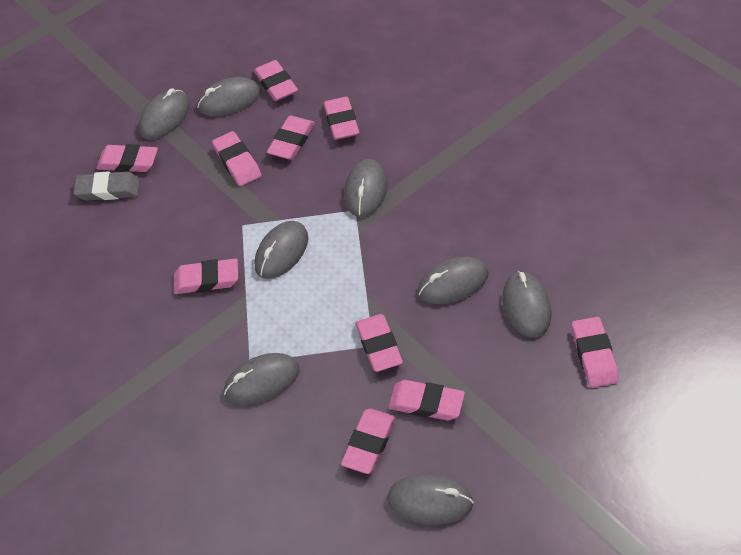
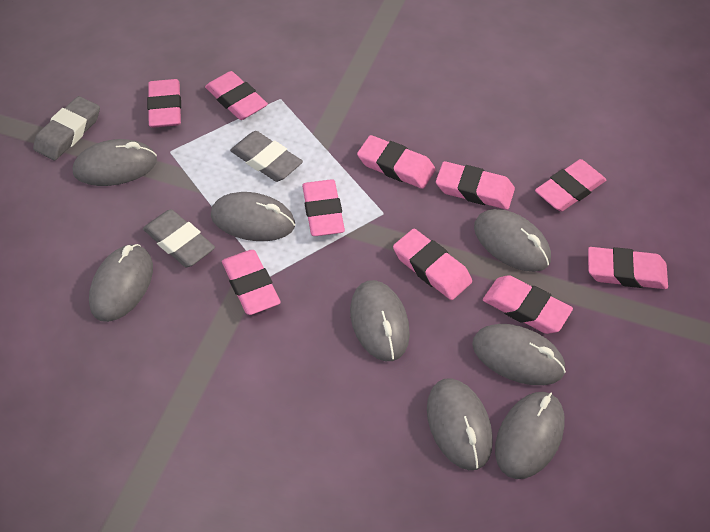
grey eraser: 1 -> 3

